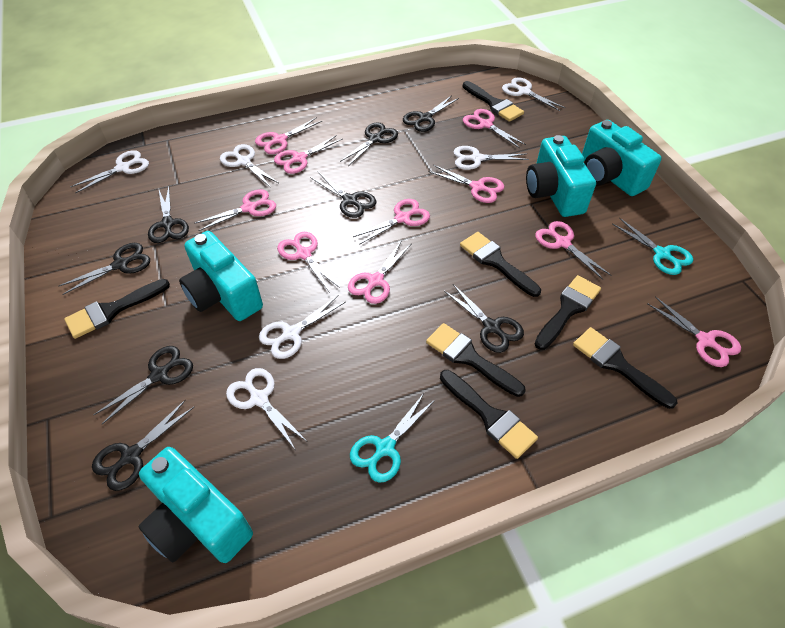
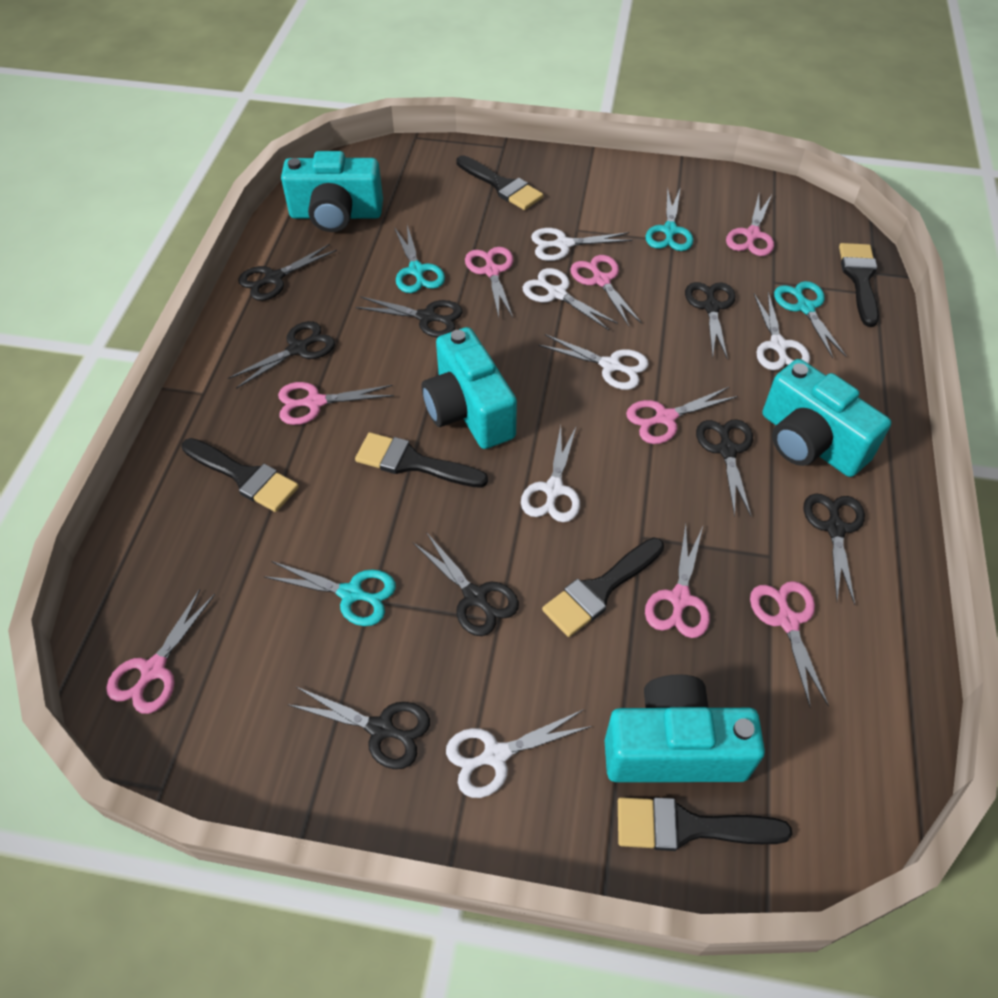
black brush: 7 -> 6
pink scissors: 10 -> 8
turquoise scissors: 2 -> 4

